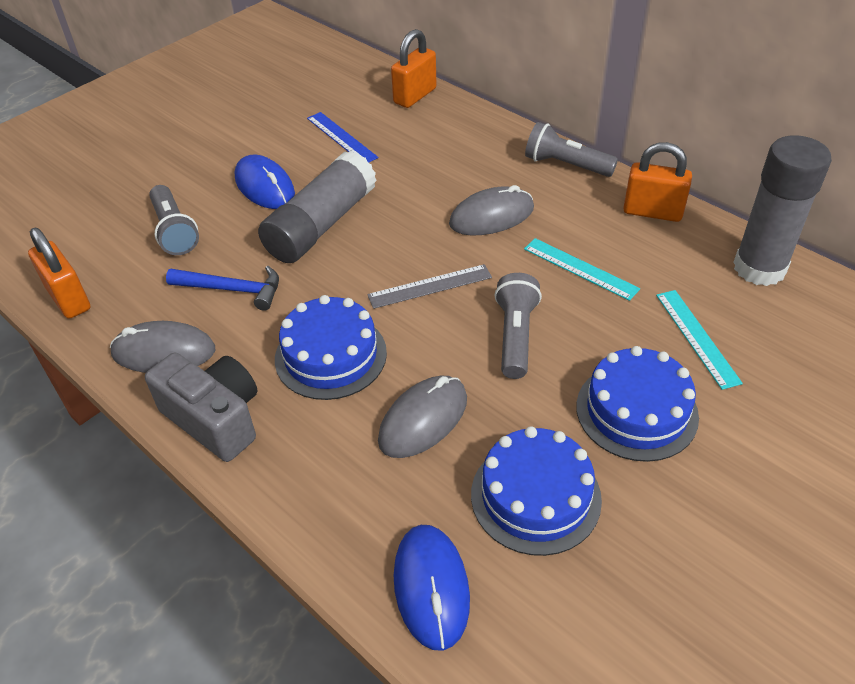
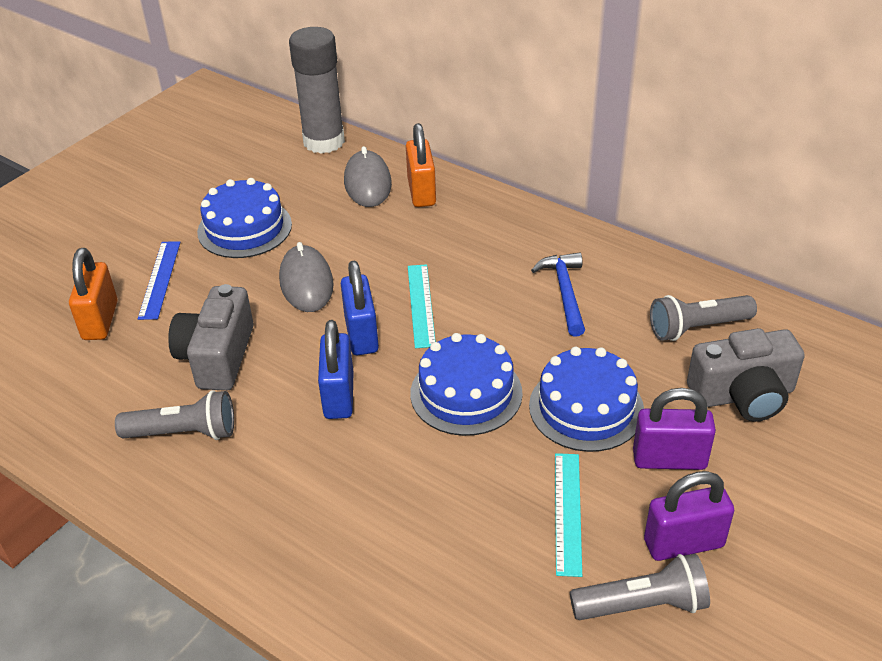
blue mouse: 2 -> 0
blue padlock: 0 -> 2
grey camera: 1 -> 2
grey glue stick: 2 -> 1
grey mouse: 3 -> 2
grey ruler: 1 -> 0
orange padlock: 3 -> 2
purple padlock: 0 -> 2

